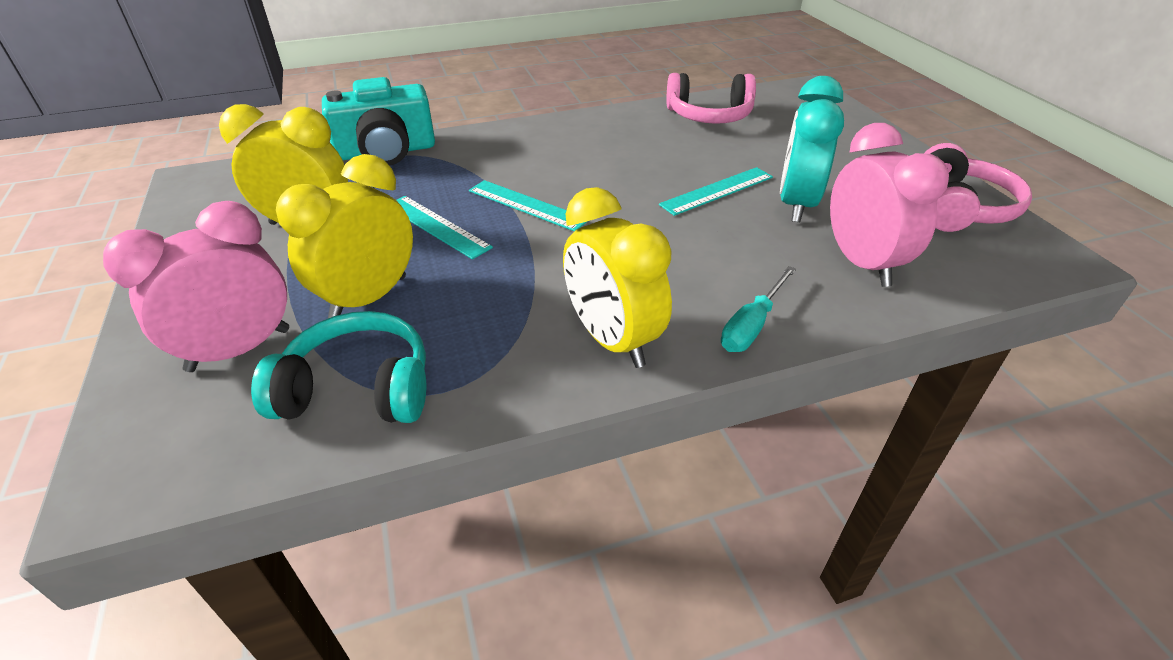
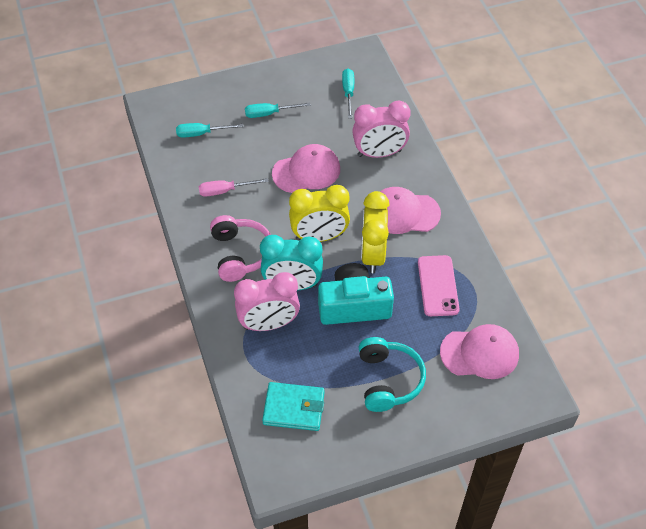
pink cap: 0 -> 3
pink headphones: 2 -> 1
pink phone: 0 -> 1
pink screwdriver: 0 -> 1
turquoise ruler: 3 -> 0
turquoise screwdriver: 1 -> 3
turquoise wallet: 0 -> 1
yellow clock: 3 -> 2

